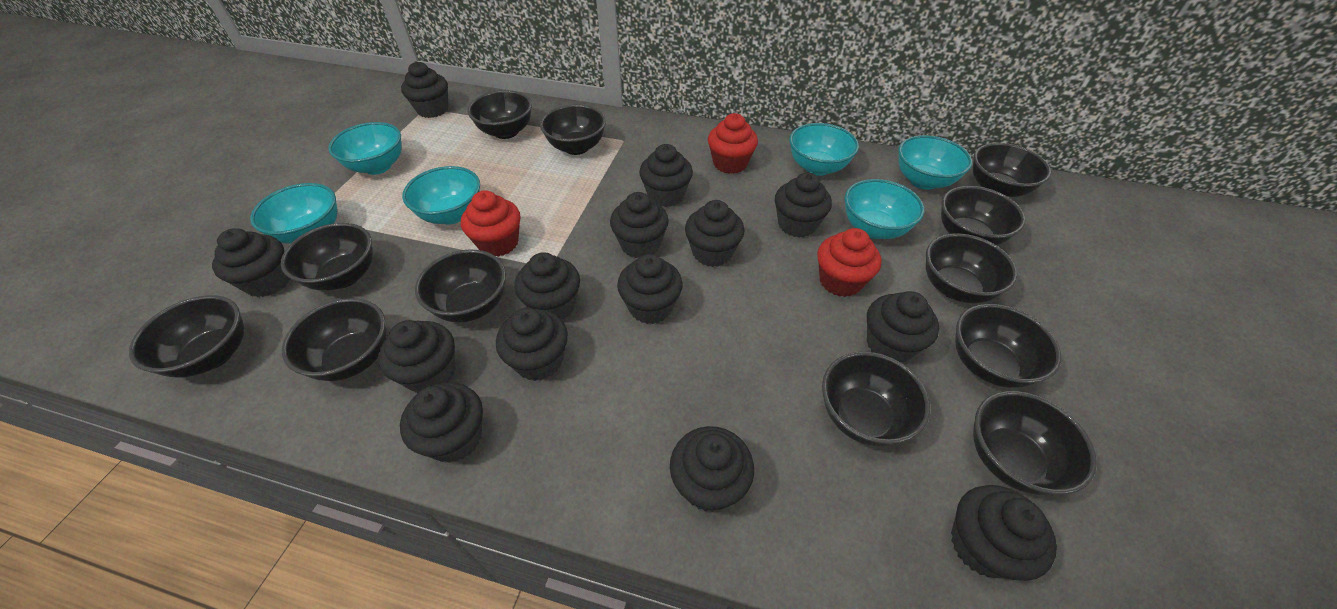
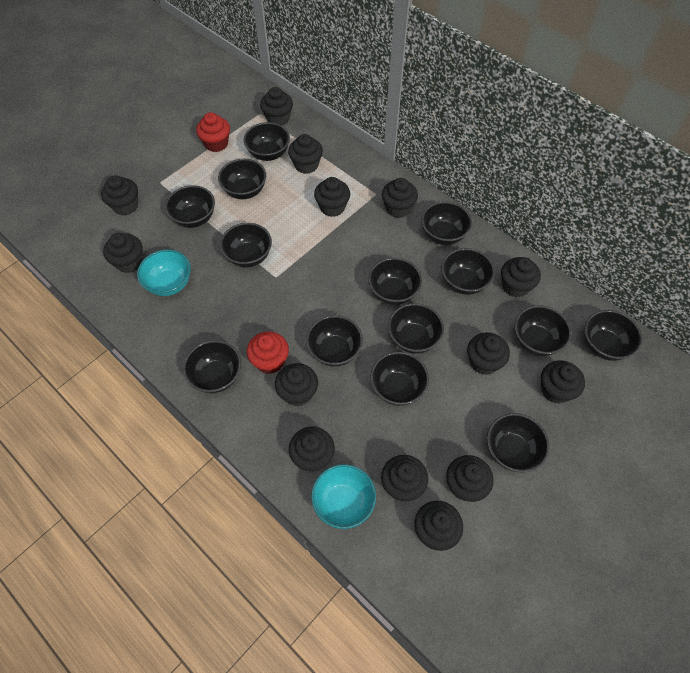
black bowl: 12 -> 14
red cupcake: 3 -> 2
turquoise bowl: 6 -> 2

